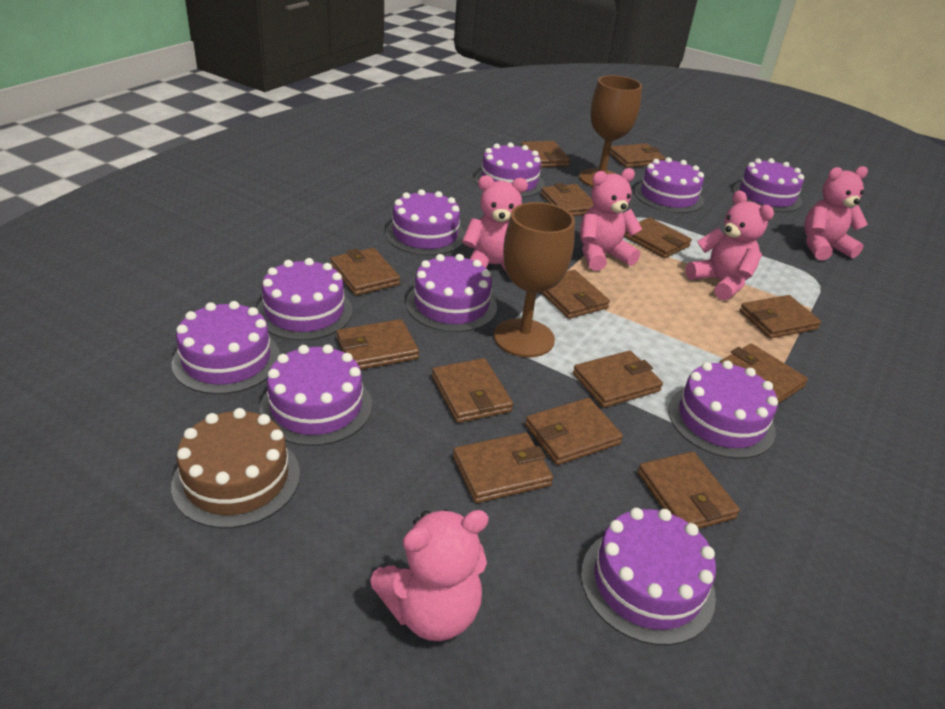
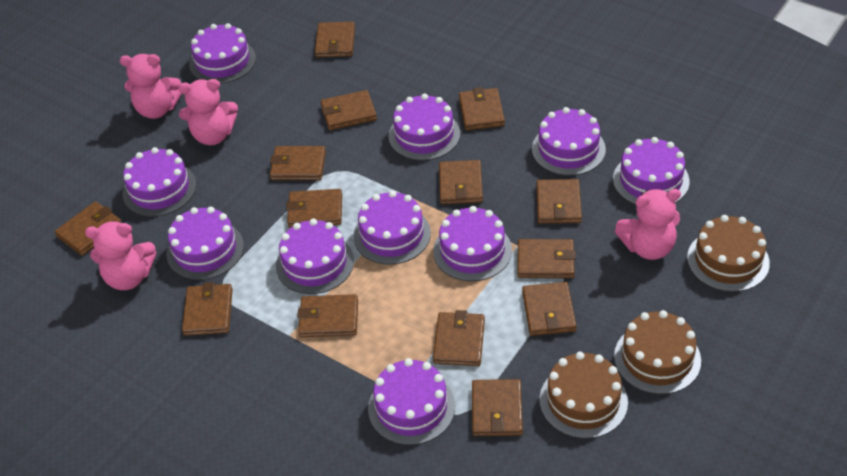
brown cake: 1 -> 3
brown goblet: 2 -> 0
pink teddy bear: 5 -> 4

